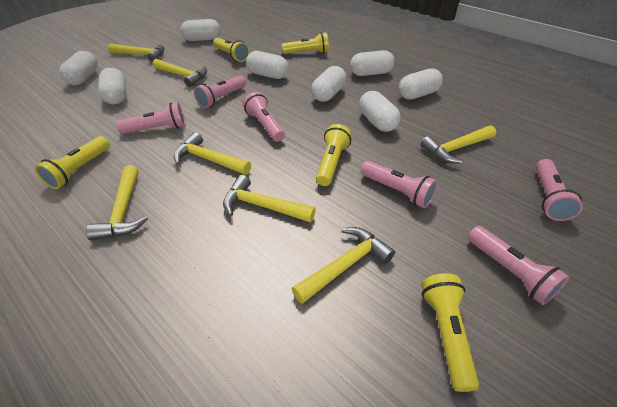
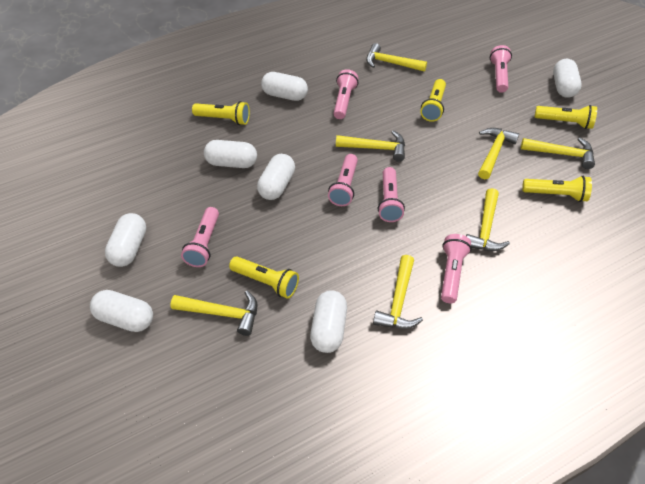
white capsule: 8 -> 7

